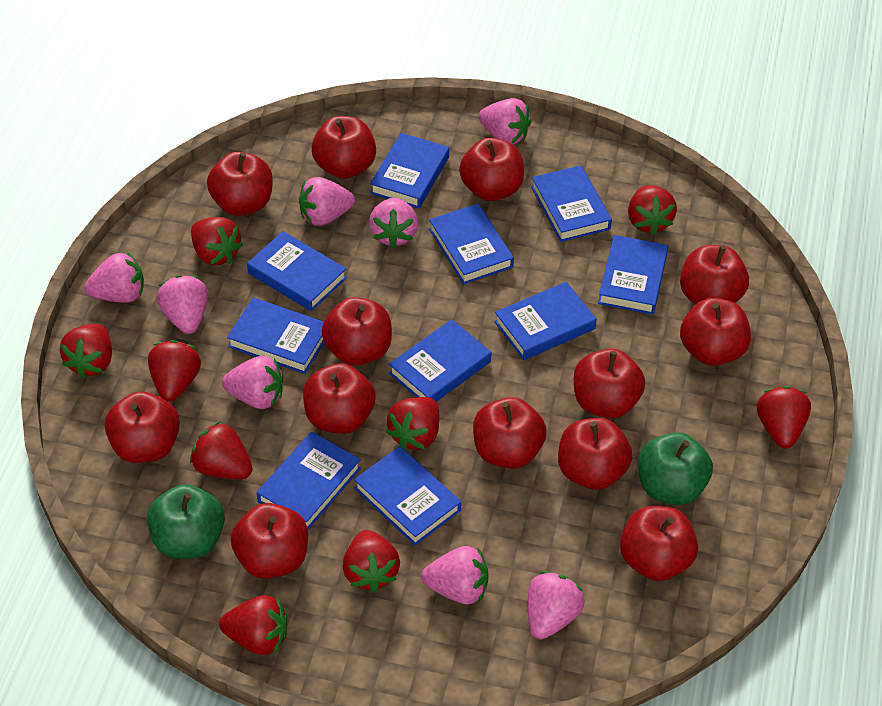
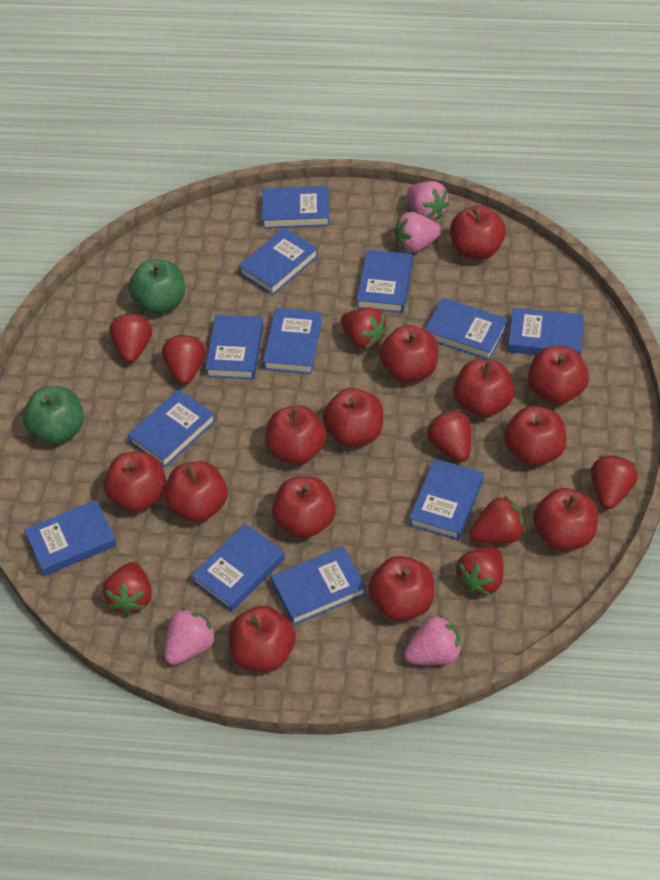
blue book: 10 -> 12
pink strawberry: 8 -> 4
red strawberry: 9 -> 8

